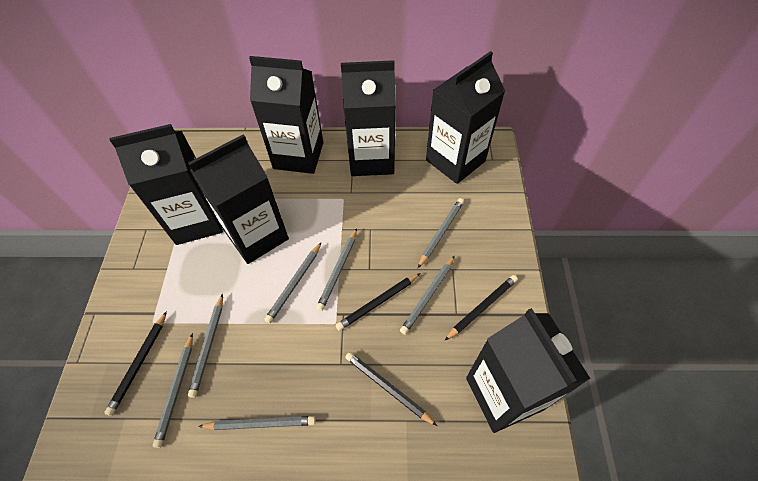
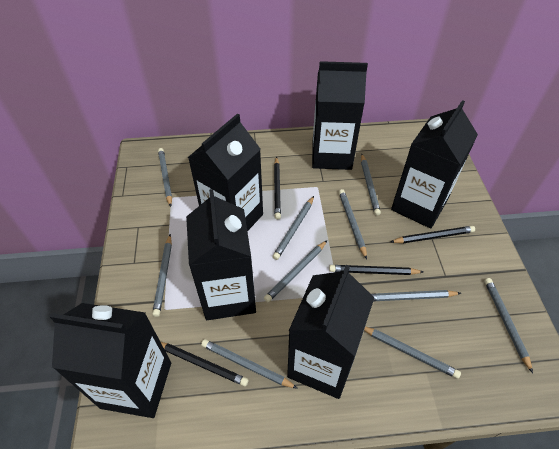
grey pencil: 7 -> 10

